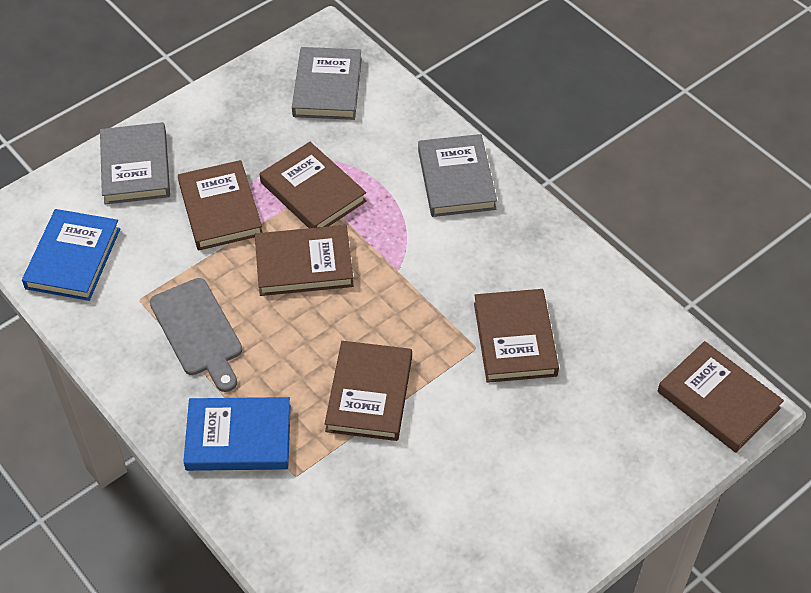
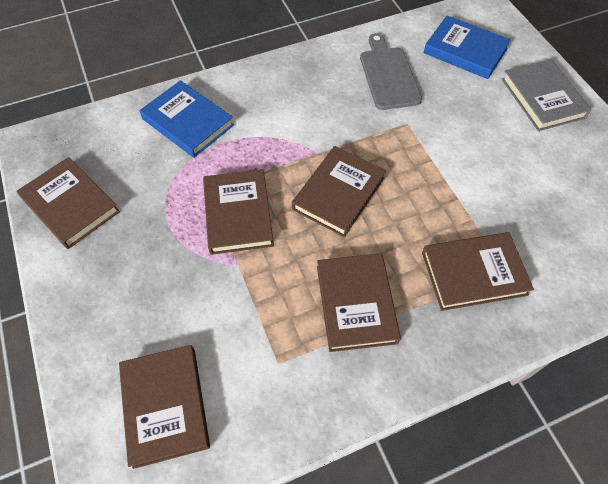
grey book: 3 -> 1

